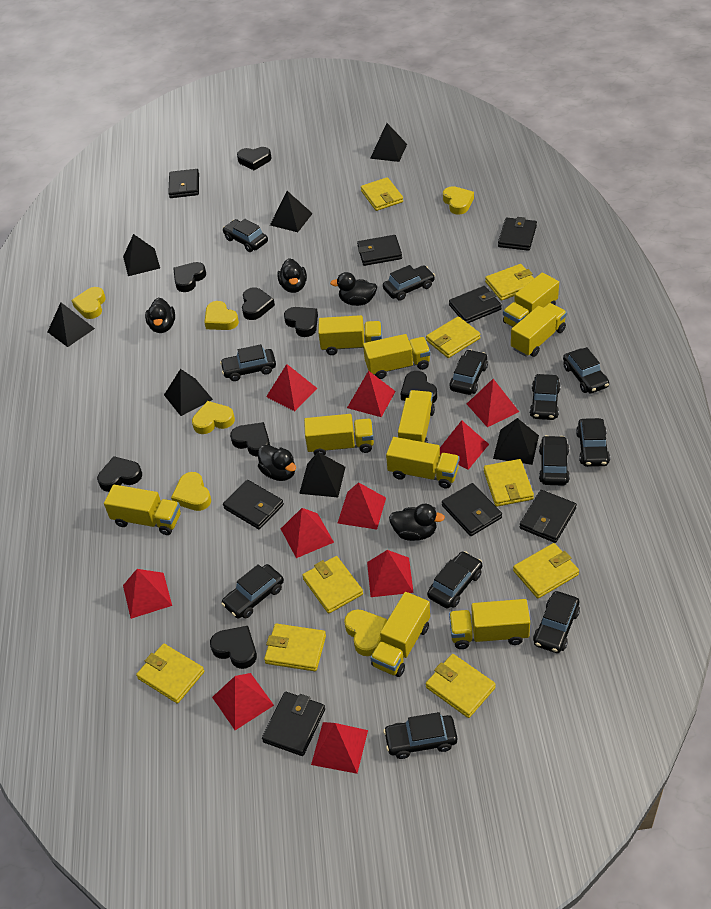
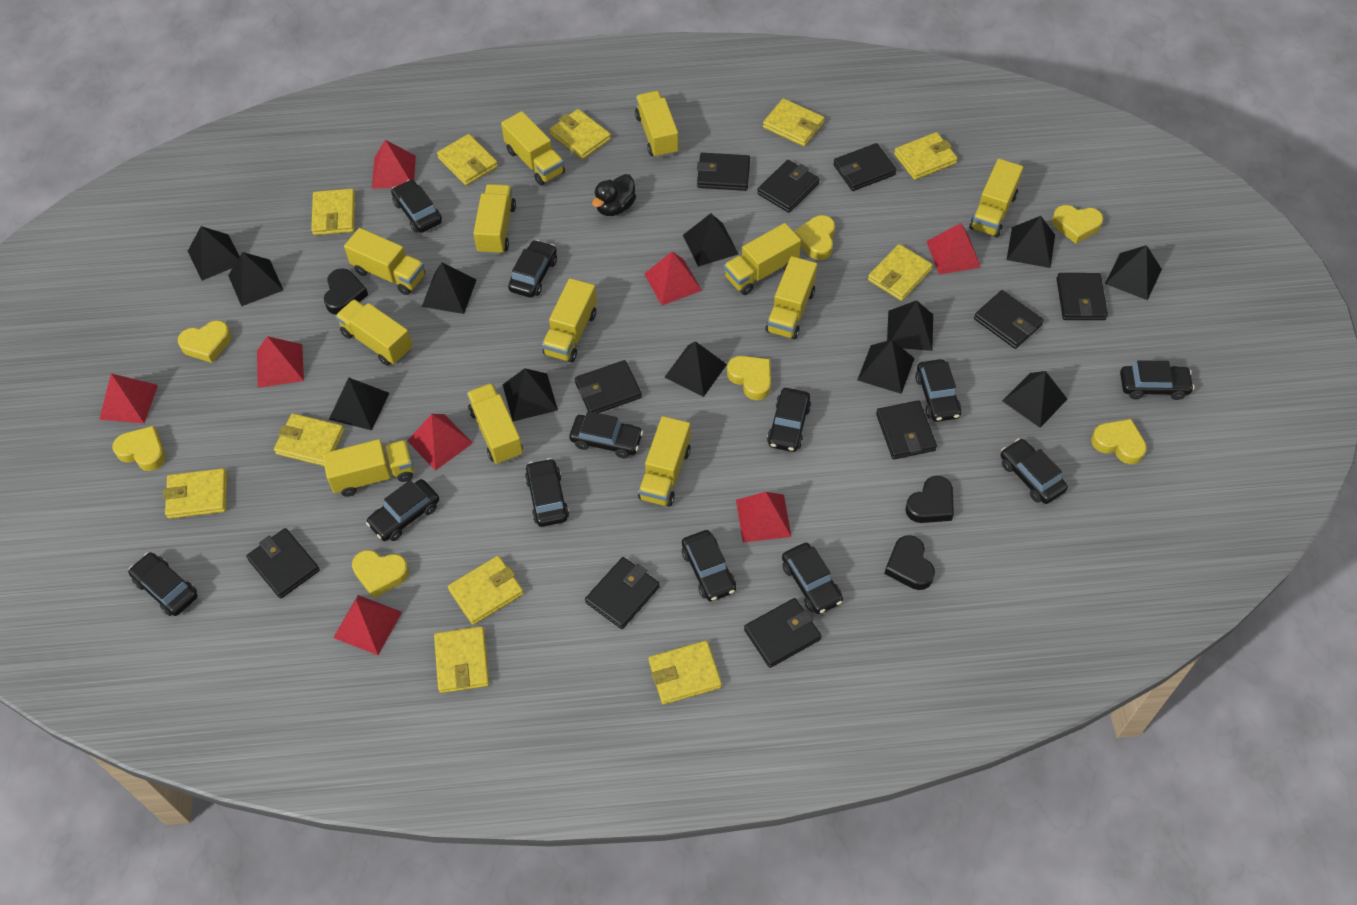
black duck: 5 -> 1
black heart: 8 -> 3
black pyramid: 7 -> 12
black wallet: 8 -> 10
red pyramid: 10 -> 8
yellow heart: 6 -> 7
yellow truck: 10 -> 12
yellow wallet: 9 -> 11

